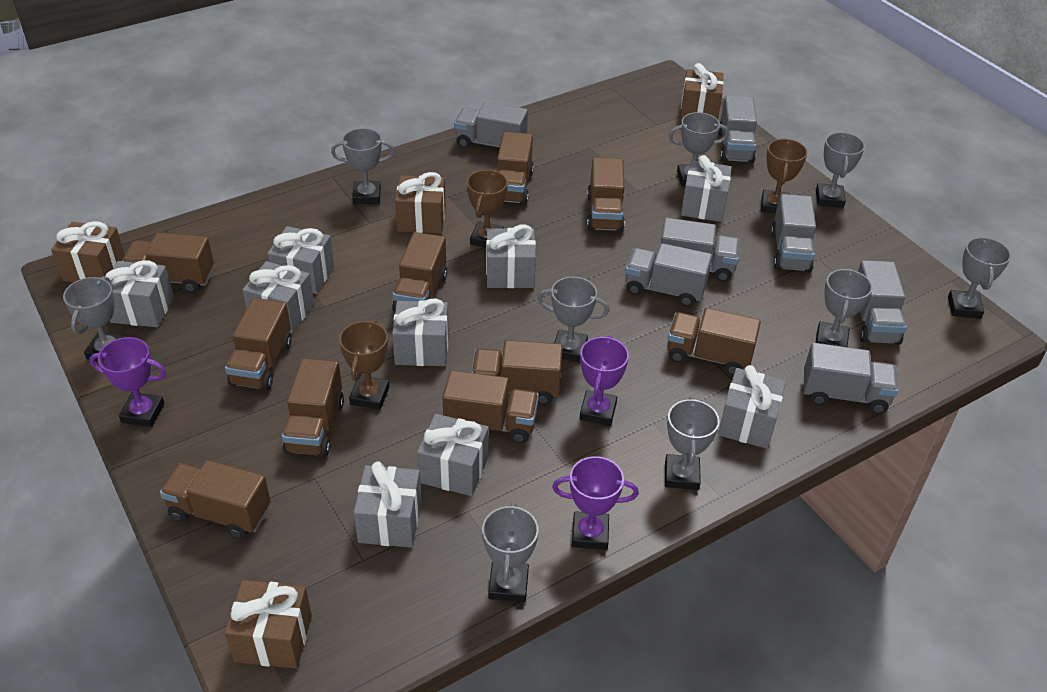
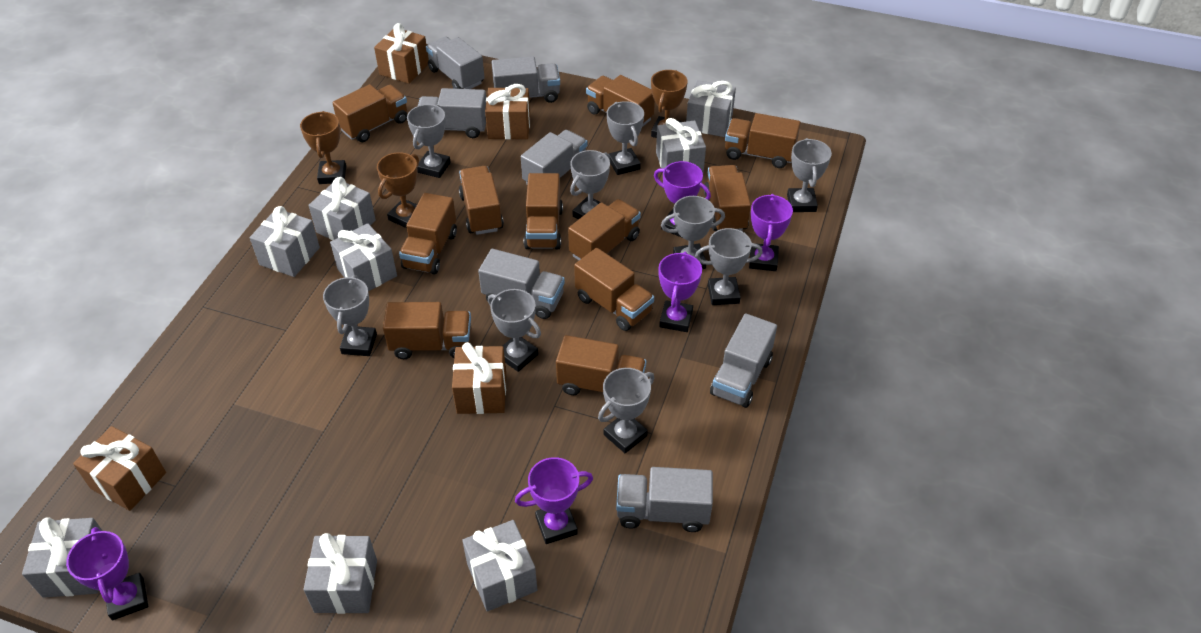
brown truck: 10 -> 11
grey gift: 9 -> 8
purple trophy: 3 -> 5

